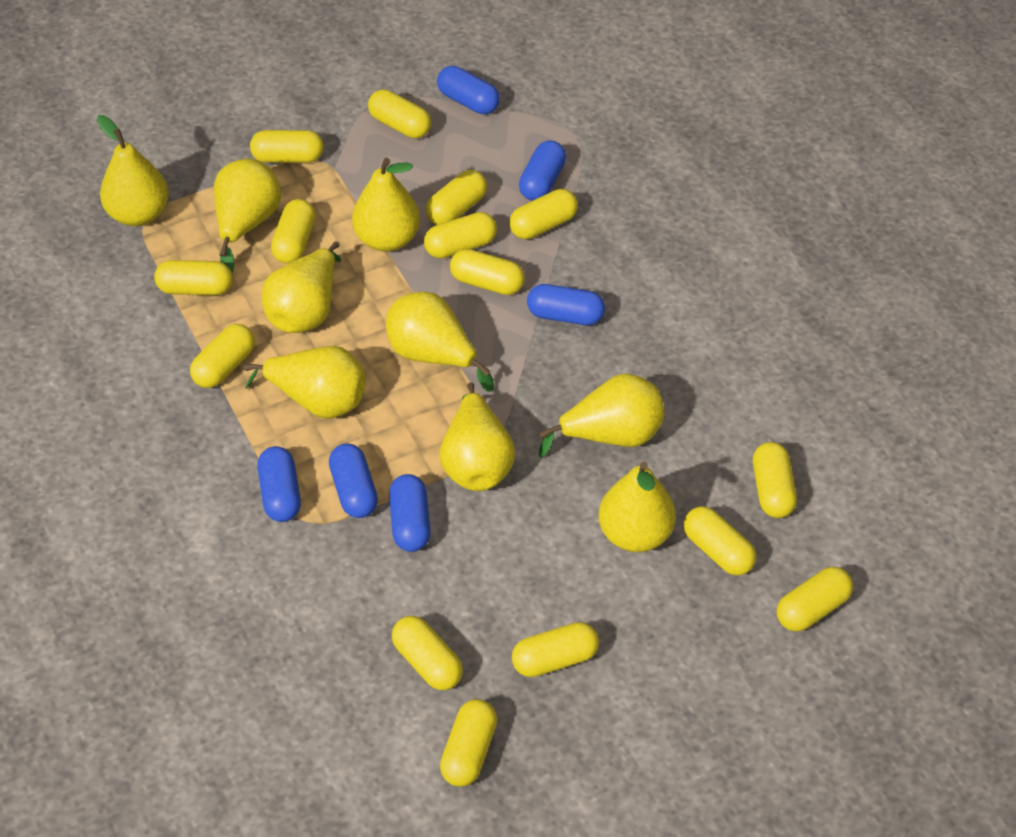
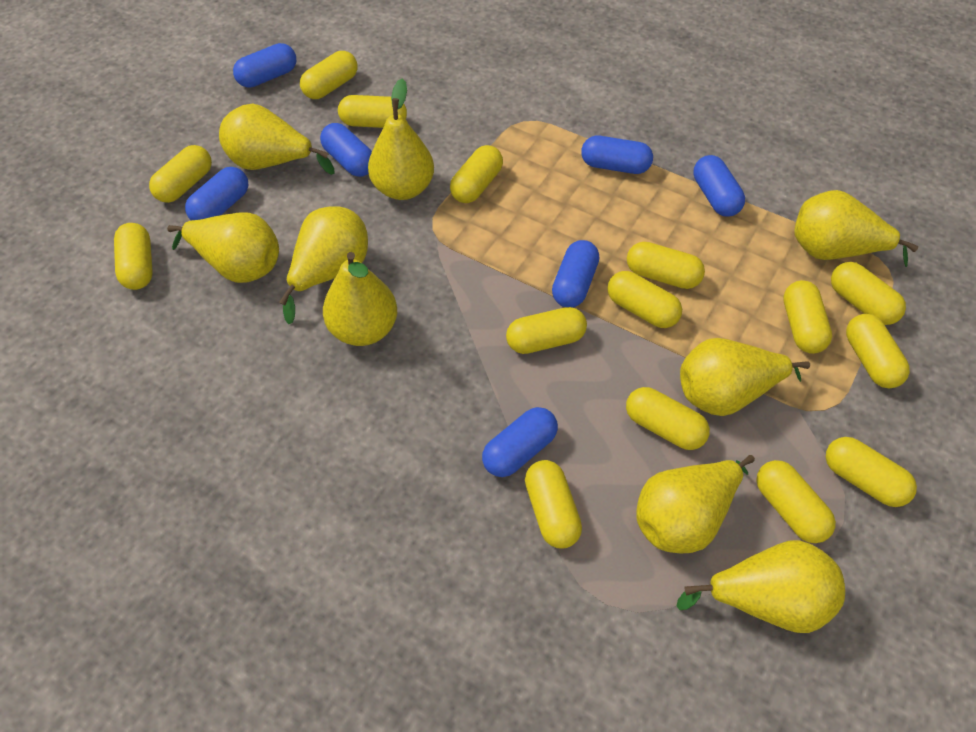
blue capsule: 6 -> 7

